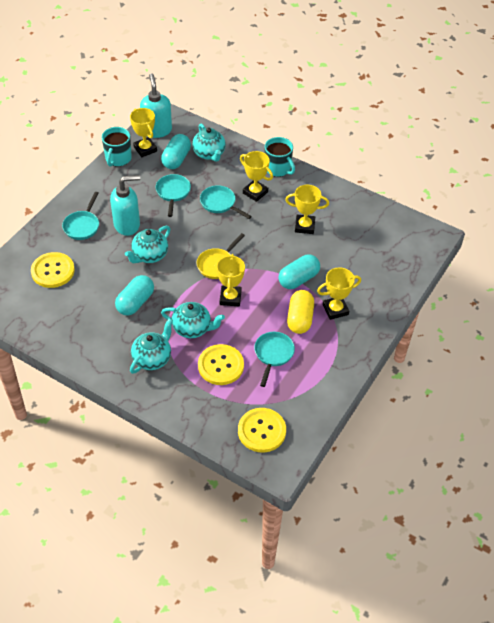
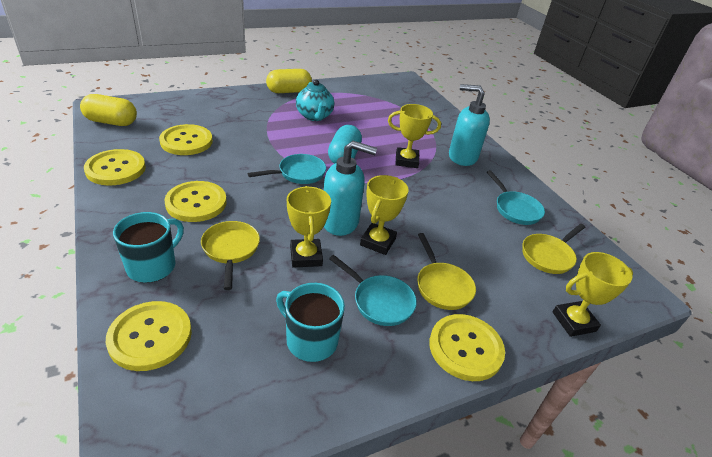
turquoise capsule: 3 -> 1
turquoise pan: 4 -> 3
turquoise teapot: 4 -> 1
yellow button: 3 -> 5
yellow capsule: 1 -> 2
yellow pan: 1 -> 3
yellow trophy: 5 -> 4

